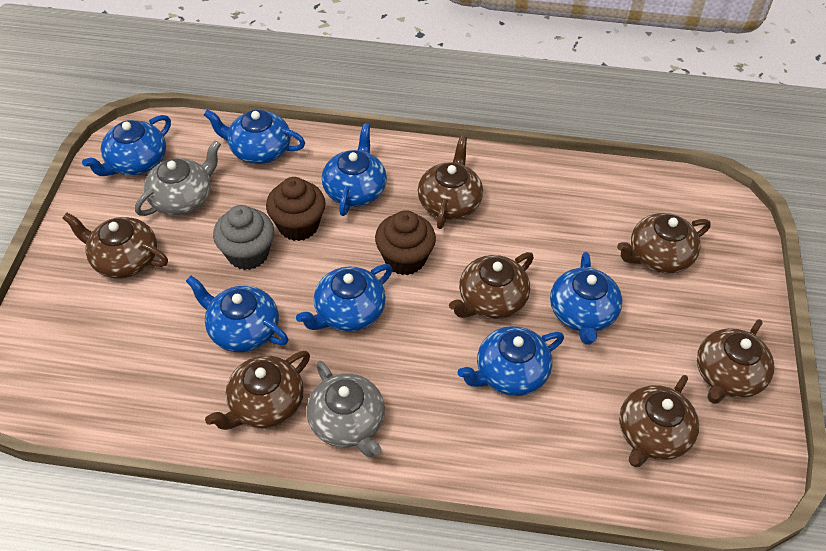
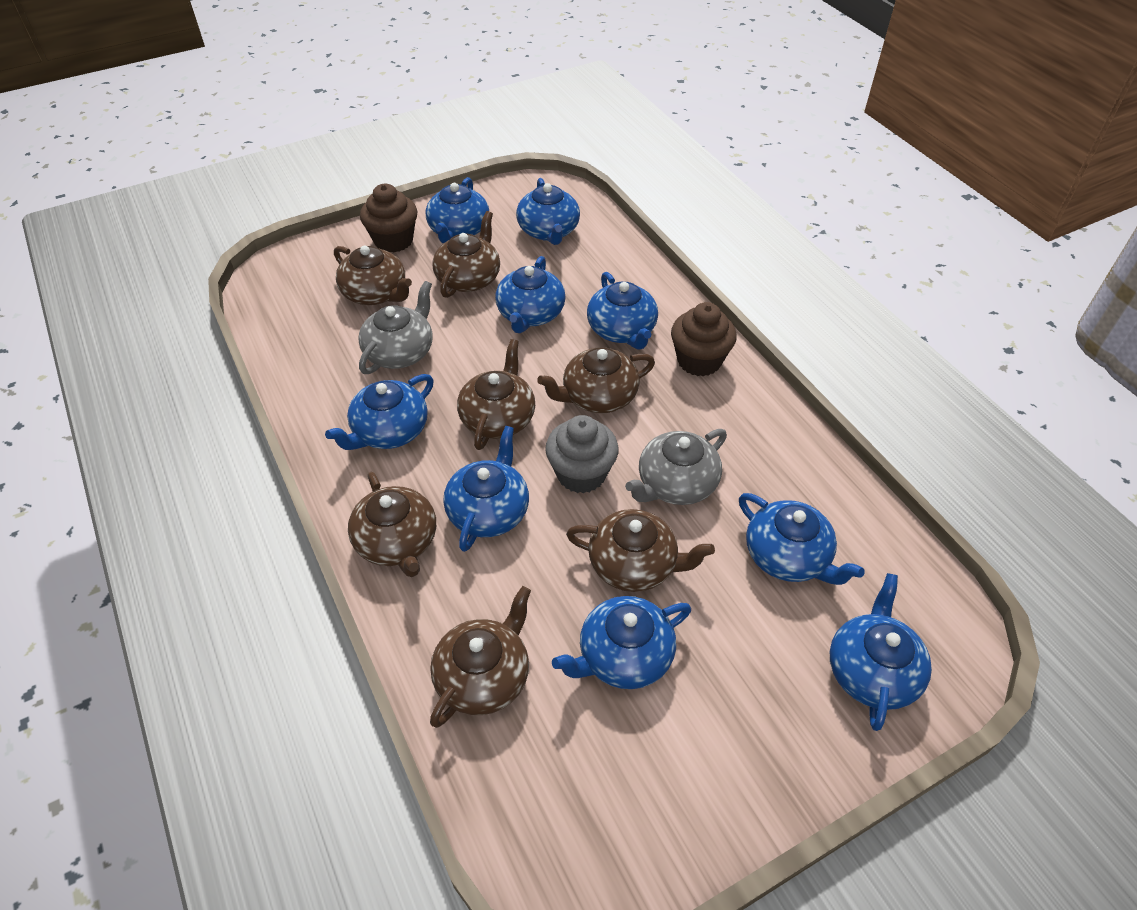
blue teapot: 7 -> 9

